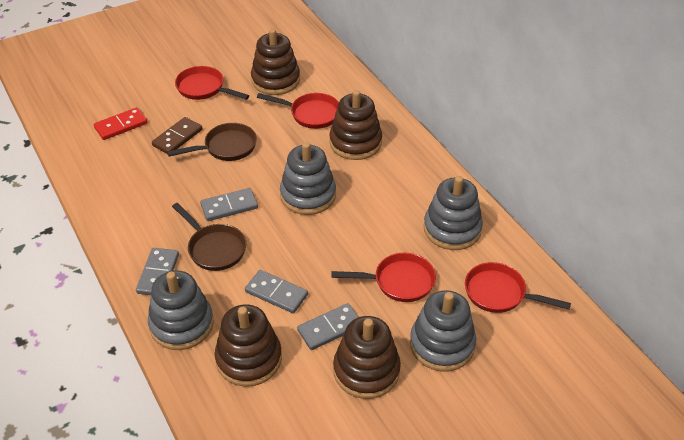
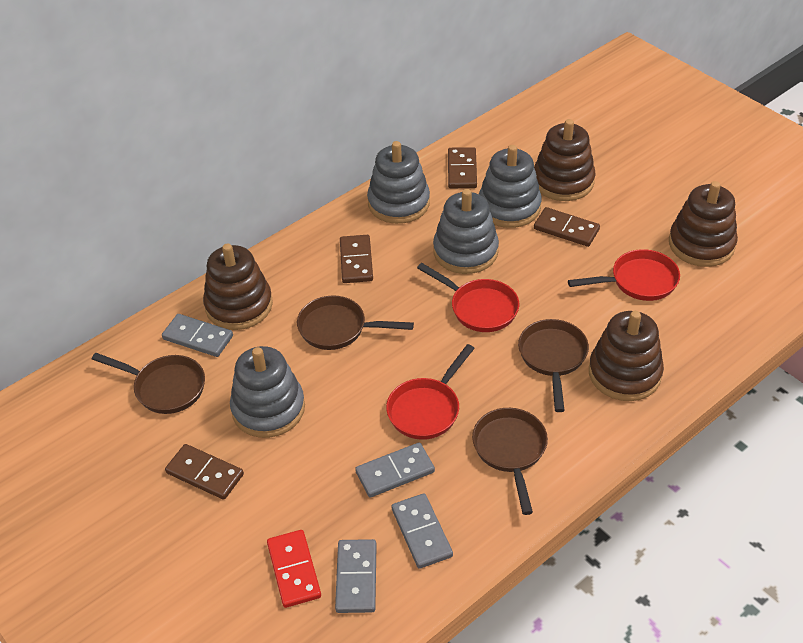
brown domino: 1 -> 4
brown pan: 2 -> 4
red pan: 4 -> 3

